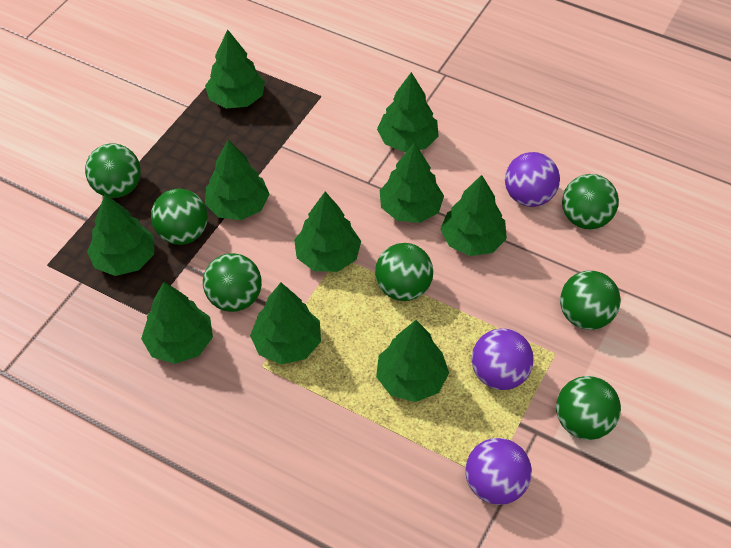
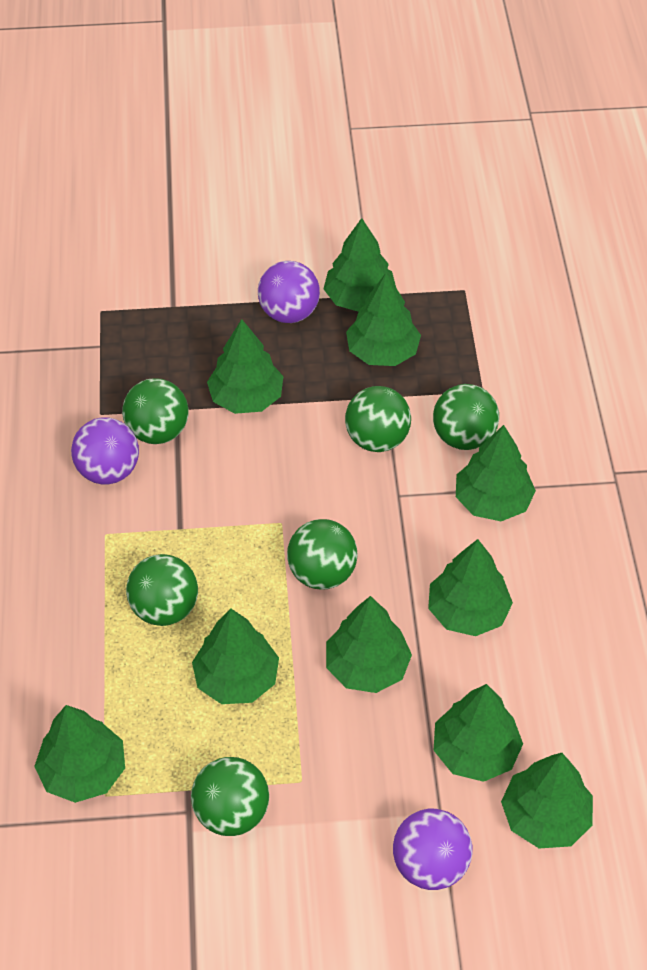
green ball: 7 -> 6

